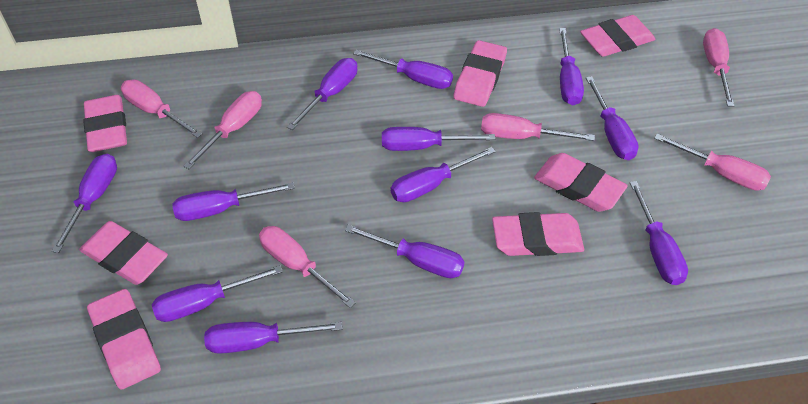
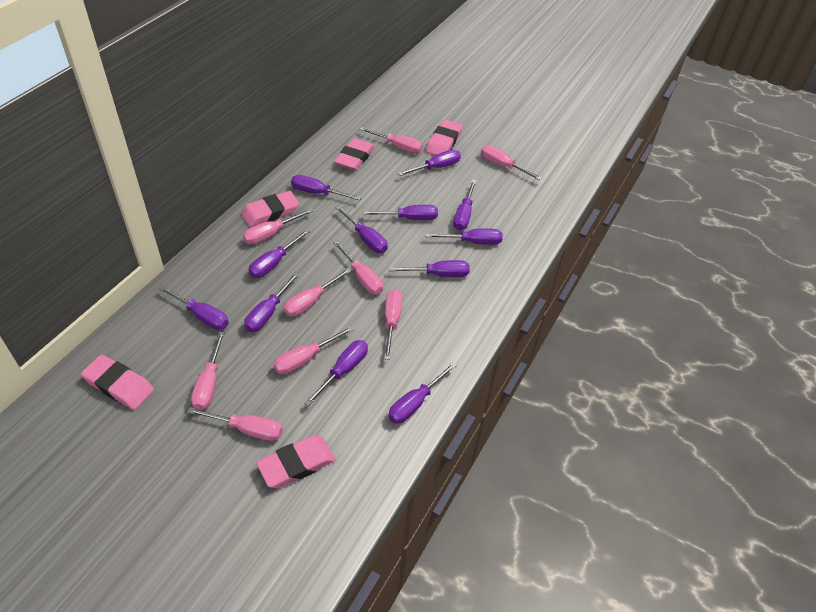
pink eraser: 7 -> 5
pink screwdriver: 6 -> 9

